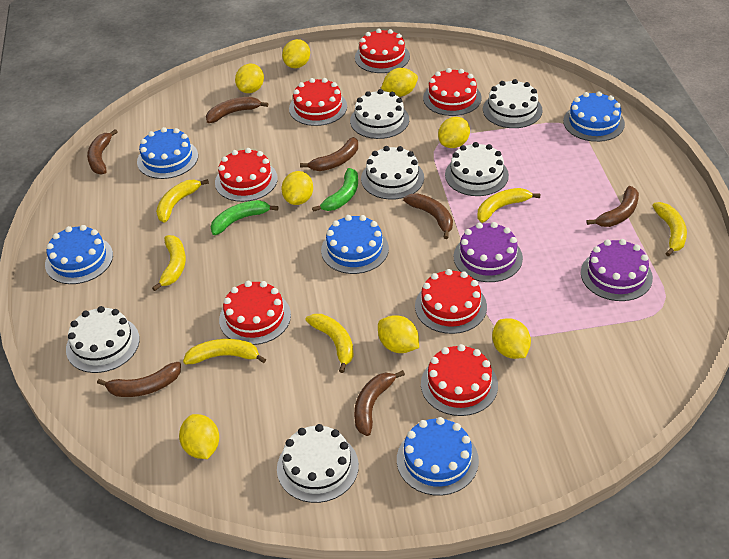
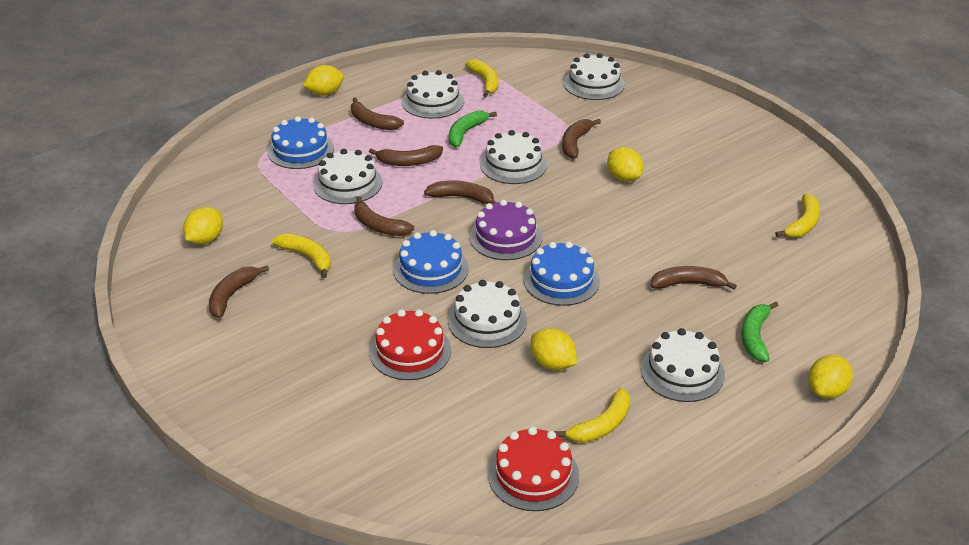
blue cake: 5 -> 3
purple cake: 2 -> 1
red cake: 7 -> 2
yellow banana: 6 -> 4
yellow lemon: 8 -> 5

